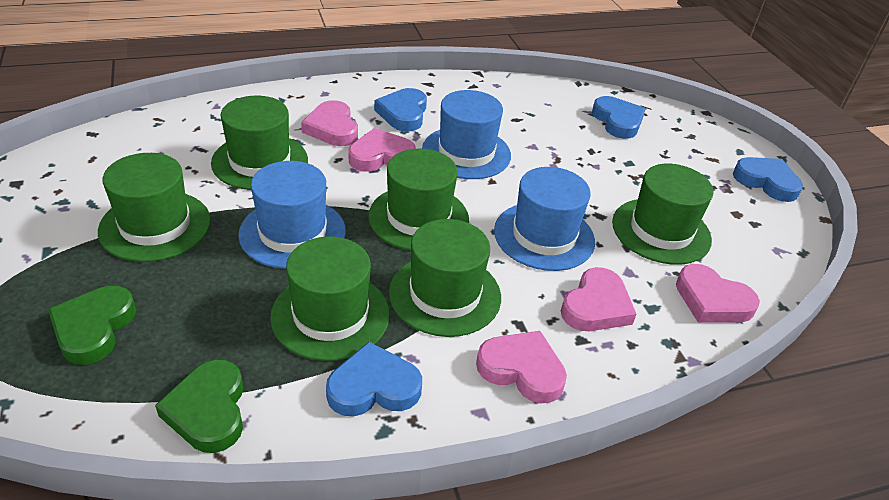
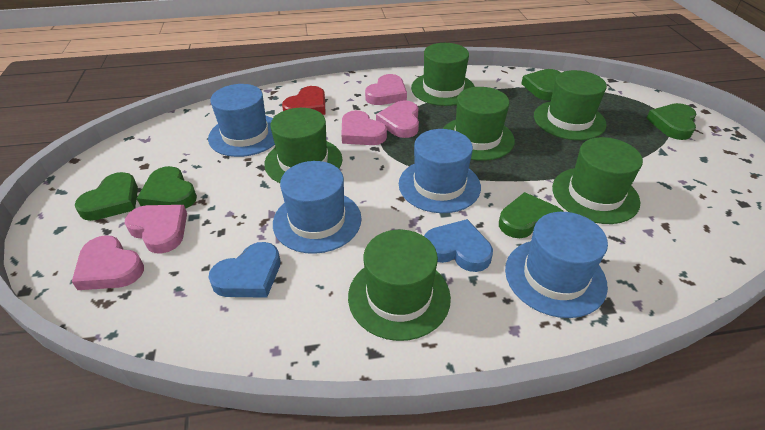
blue hat: 3 -> 4
blue heart: 4 -> 2
green heart: 2 -> 5
red heart: 0 -> 1

